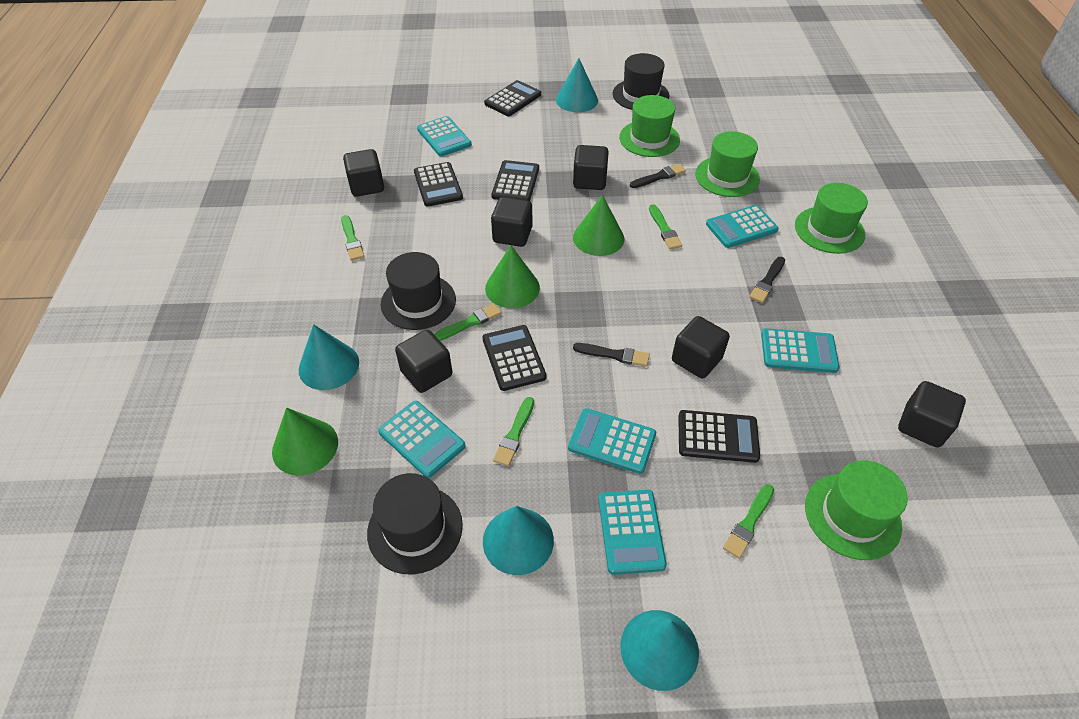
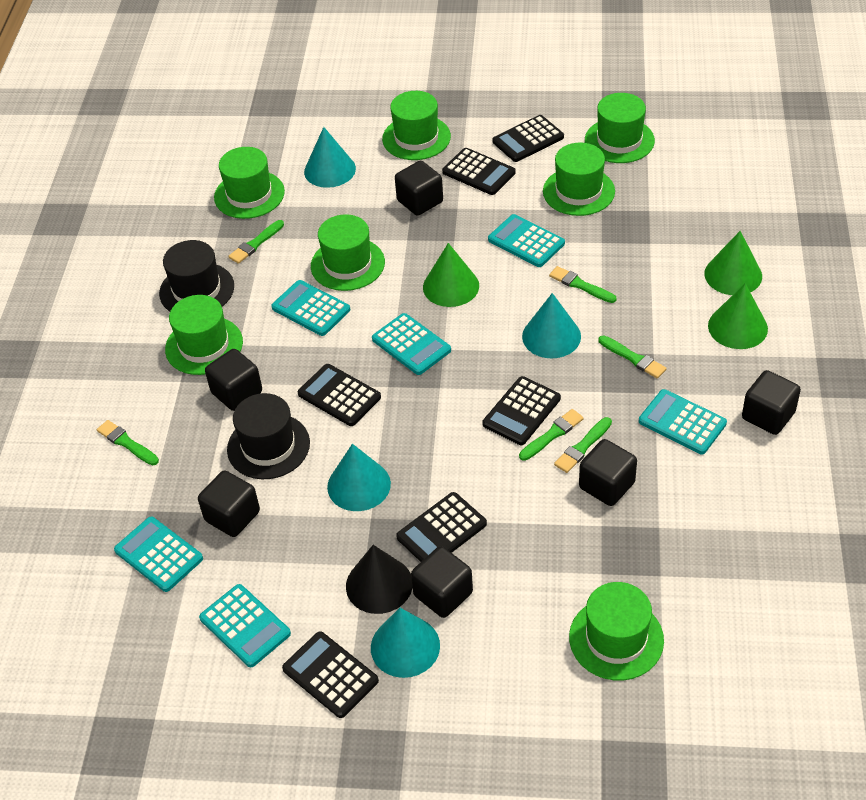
black brush: 3 -> 0
black calculator: 5 -> 6
black cone: 0 -> 1
black hat: 3 -> 2
green brush: 5 -> 6
green hat: 4 -> 7

